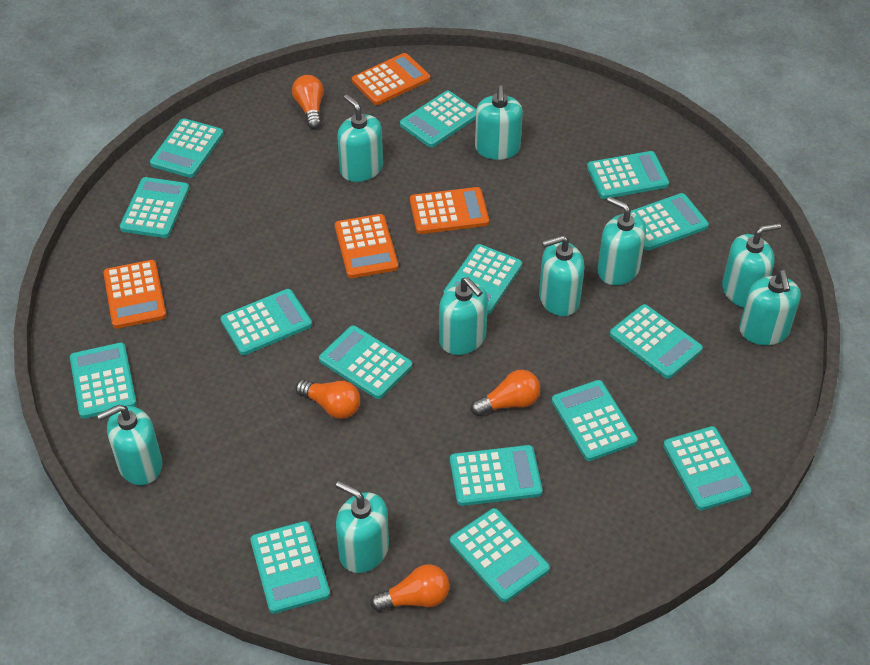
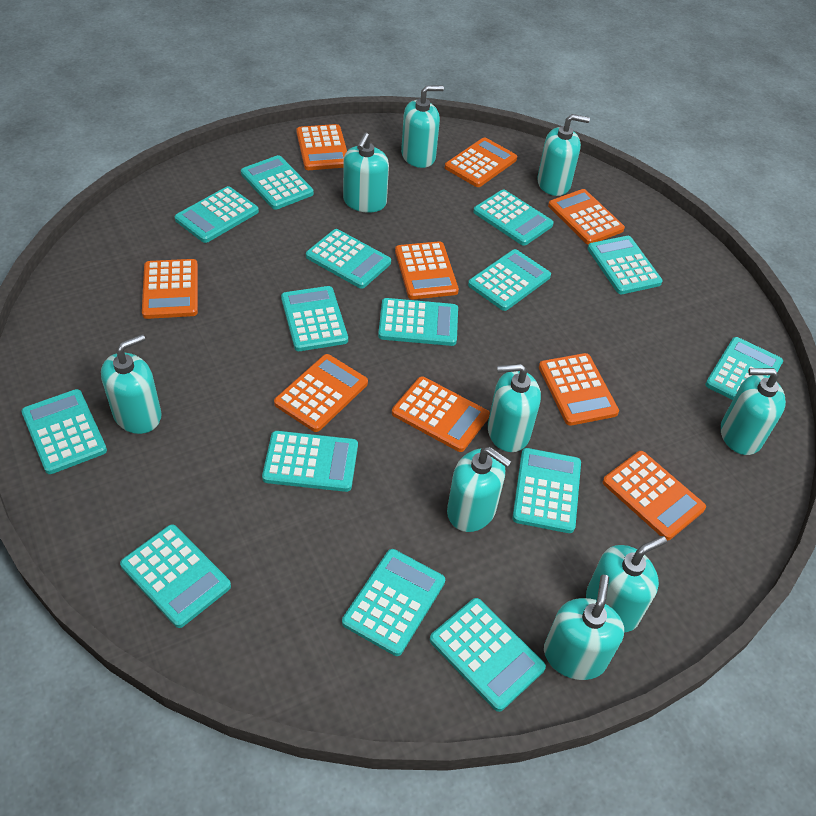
orange calculator: 4 -> 9
orange light bulb: 4 -> 0

